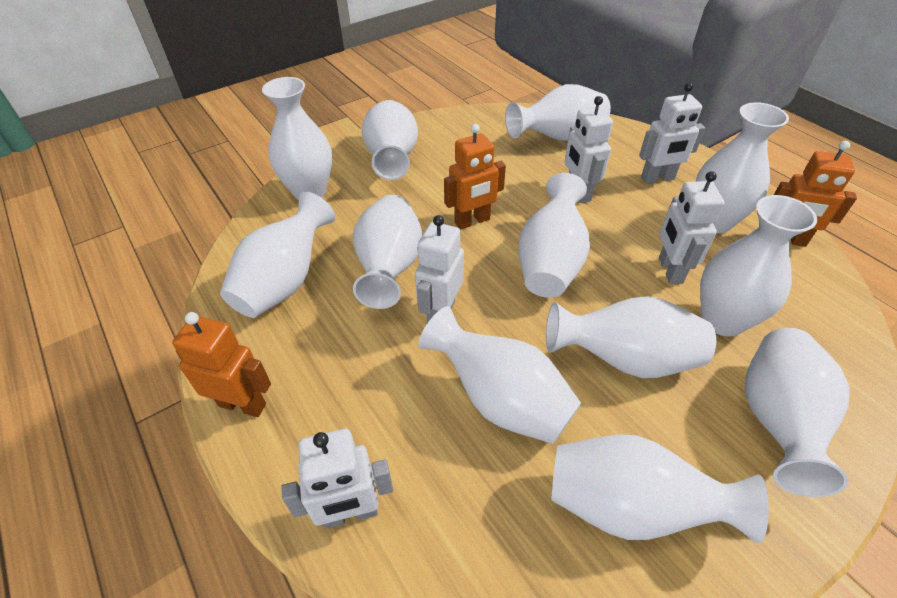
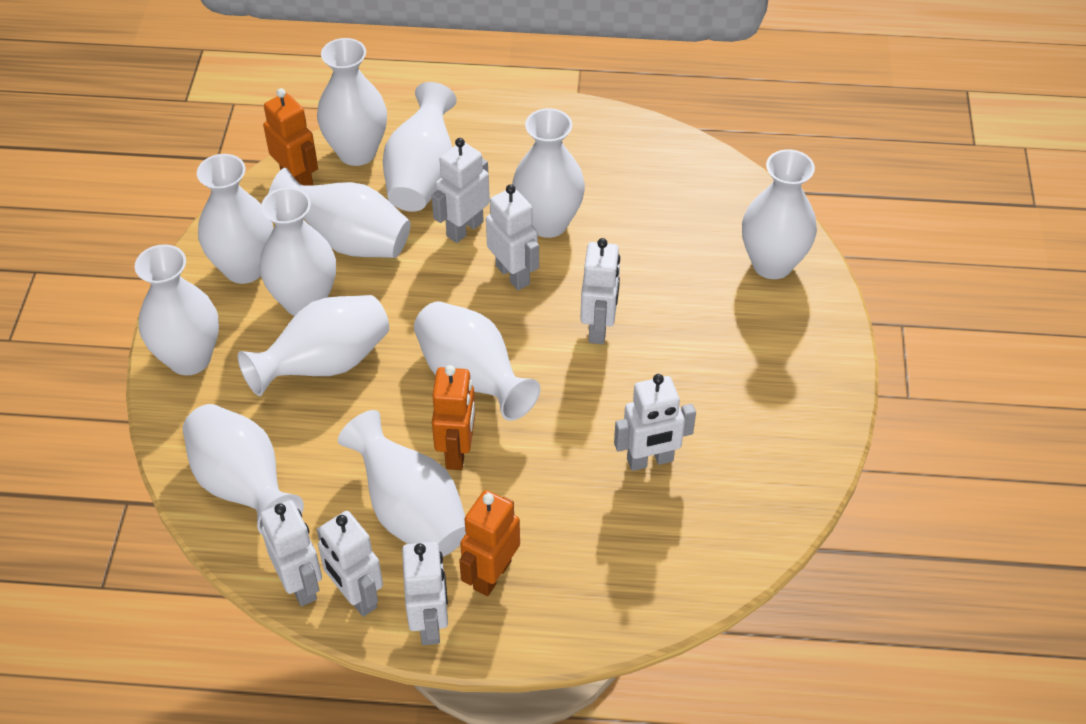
white robot: 5 -> 7

